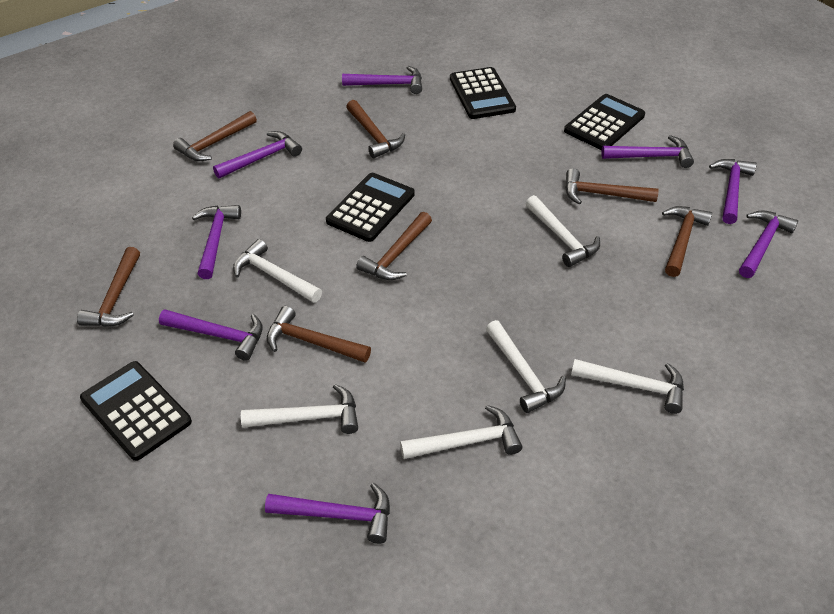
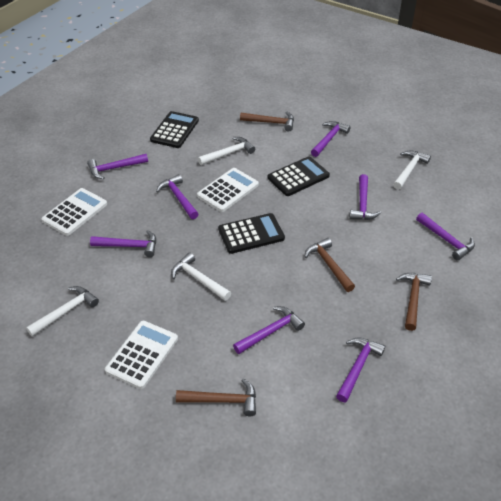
black calculator: 4 -> 3
brown hammer: 7 -> 4
white calculator: 0 -> 3
white hammer: 6 -> 4

